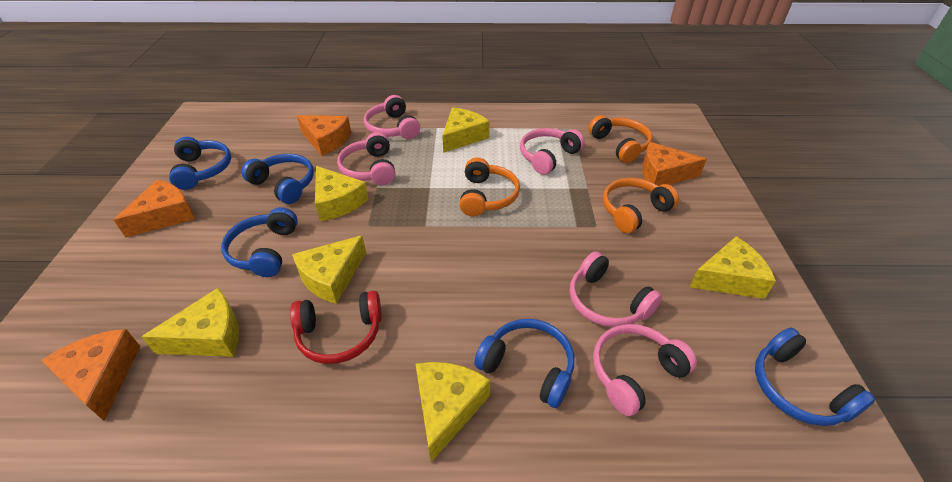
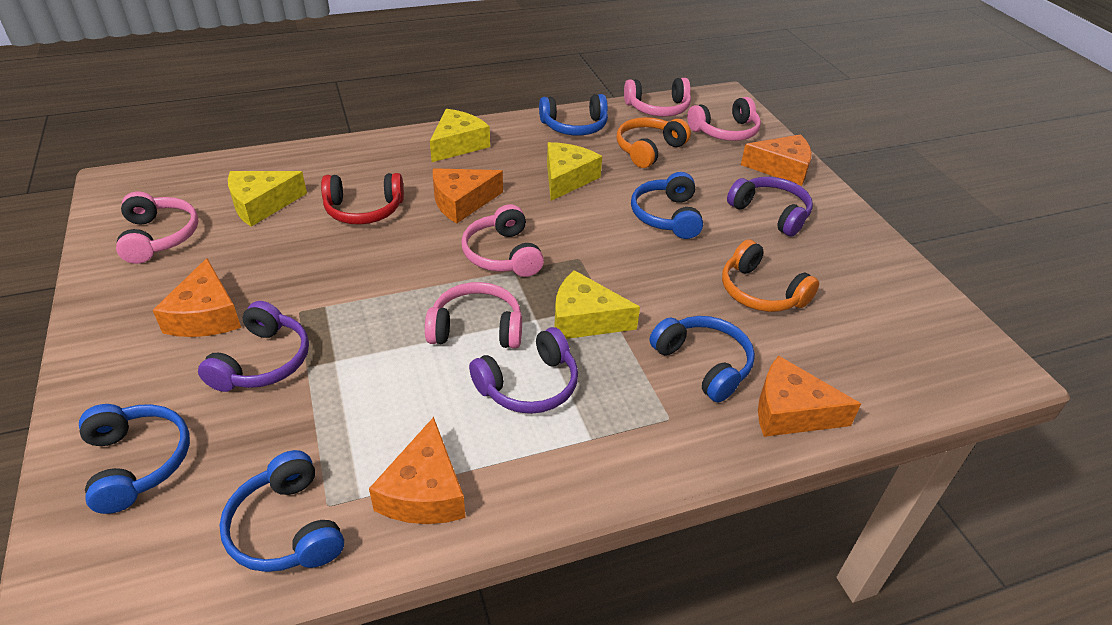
orange cheese: 4 -> 5
orange headphones: 3 -> 2
purple headphones: 0 -> 3
yellow cheese: 6 -> 4

